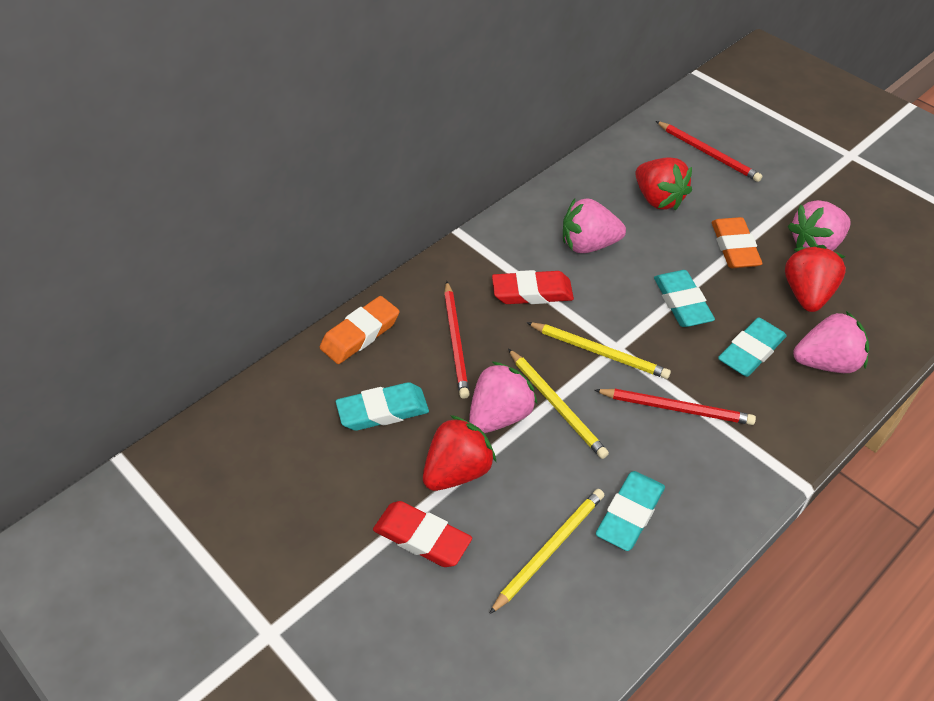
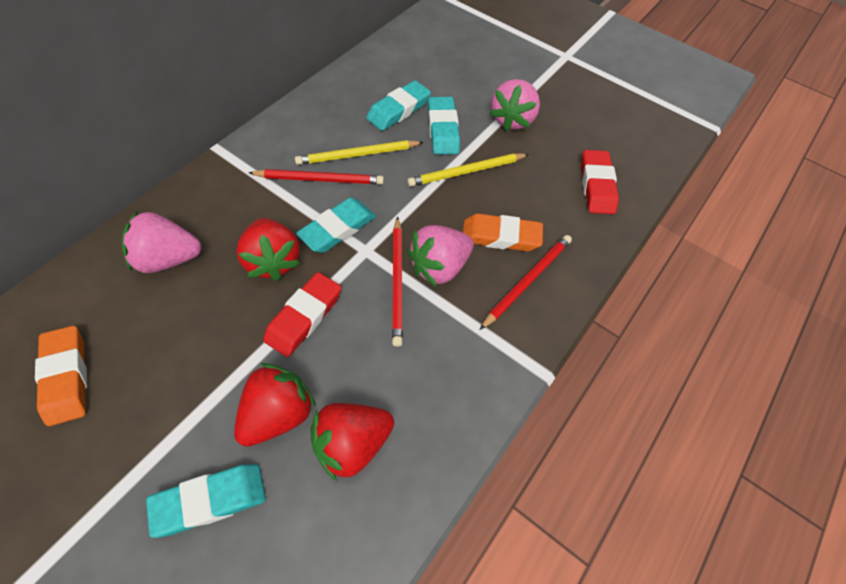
pink strawberry: 4 -> 3
yellow pencil: 3 -> 2

